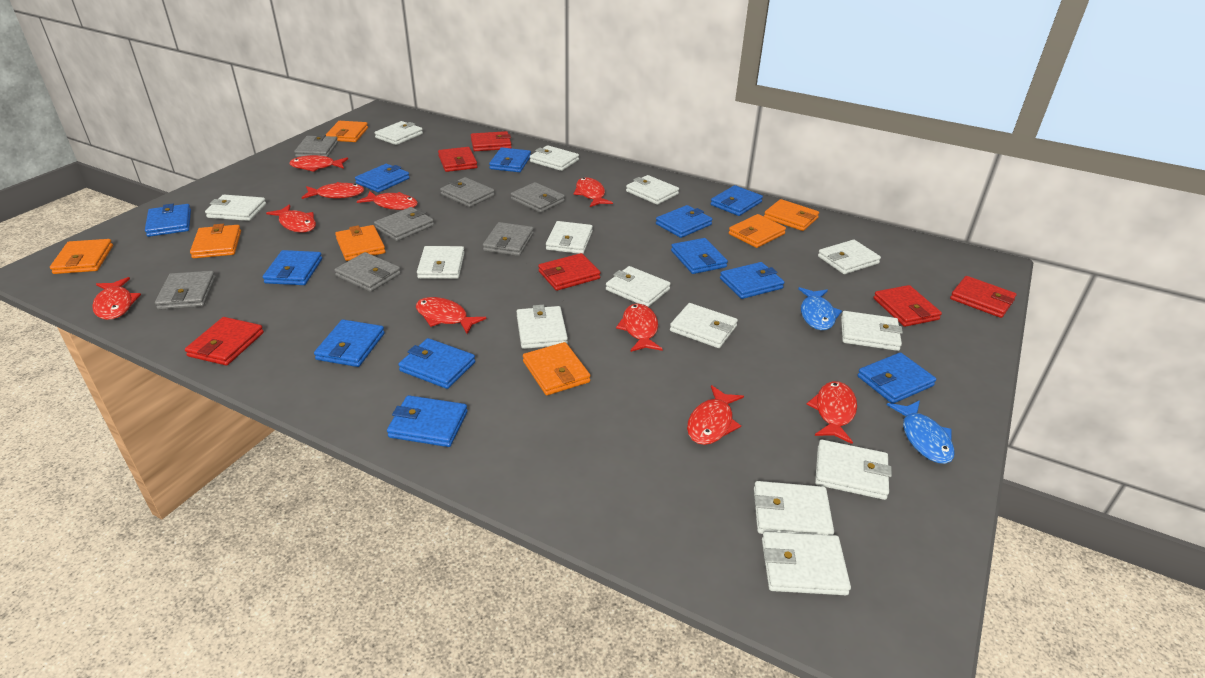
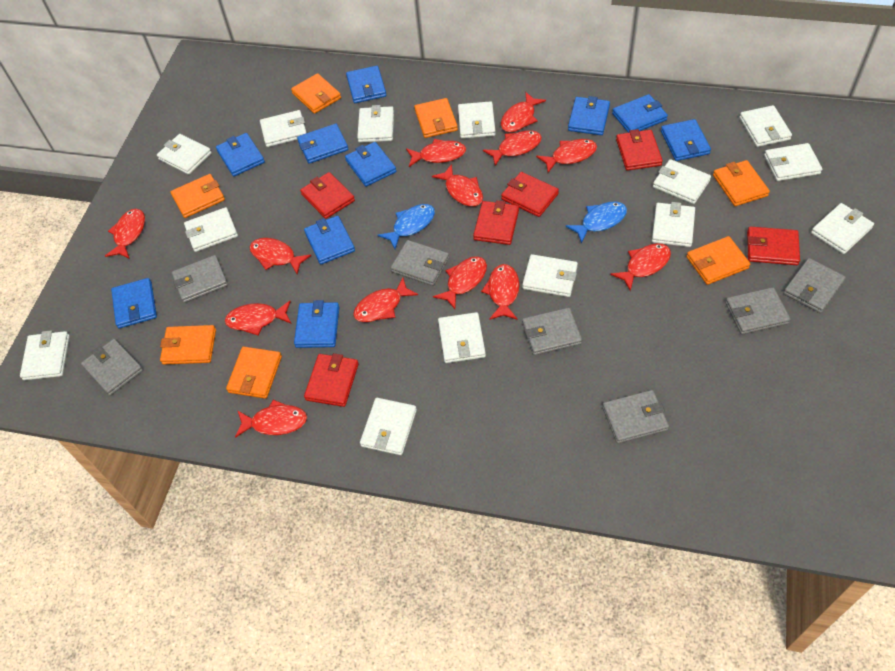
blue wallet: 12 -> 10
red fish: 10 -> 13

